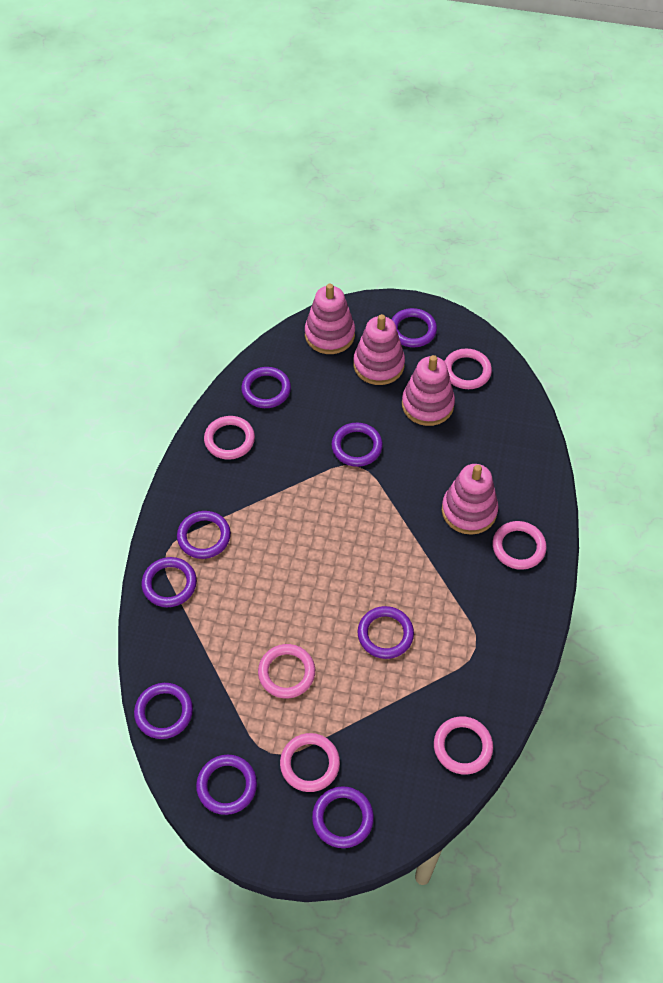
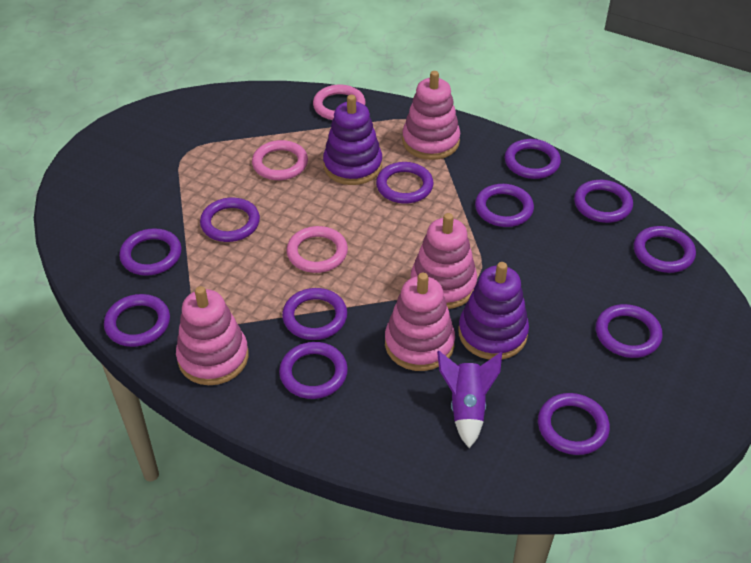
pink ring: 6 -> 3
purple ring: 9 -> 12
purple rocket: 0 -> 1
purple stacking toy: 0 -> 2

